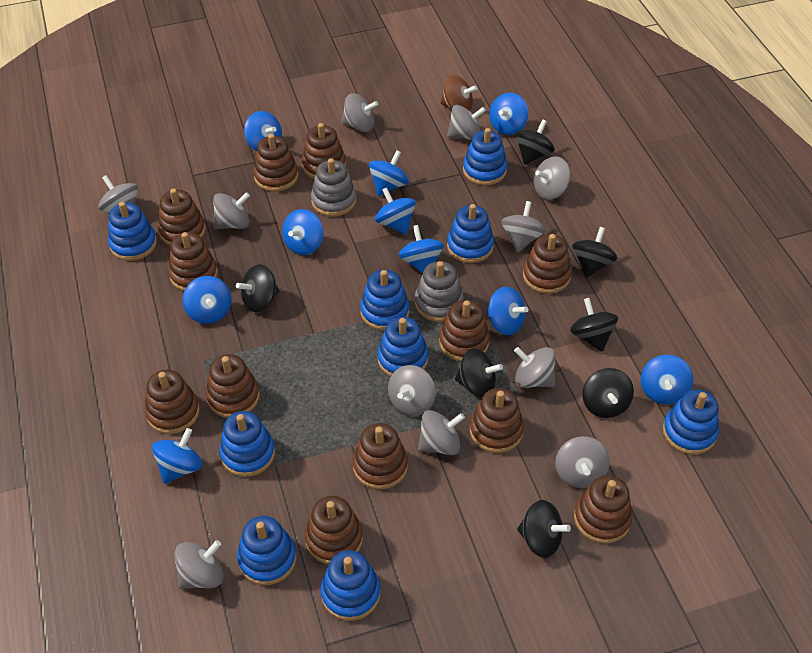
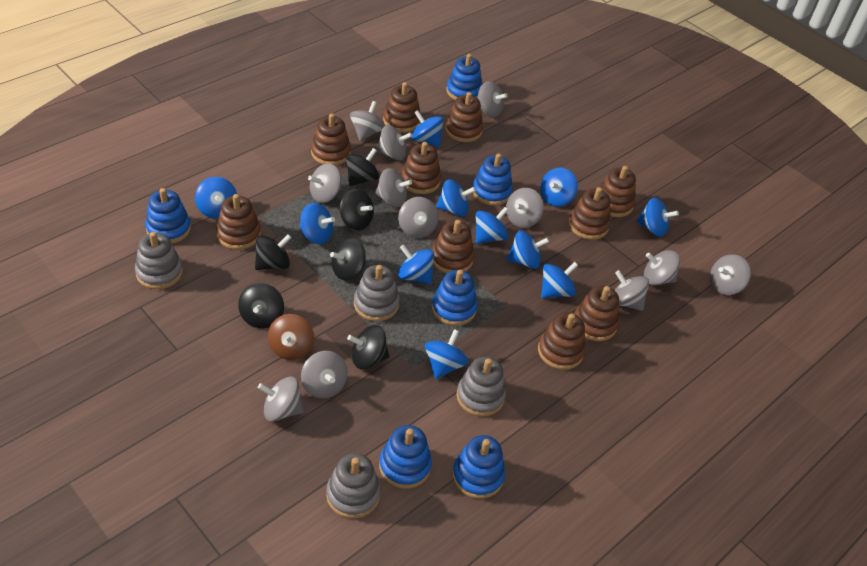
black spinning top: 7 -> 6
blue spinning top: 10 -> 11
blue stacking toy: 9 -> 6
brown stacking toy: 12 -> 10
grey spinning top: 11 -> 12
grey stacking toy: 2 -> 4

